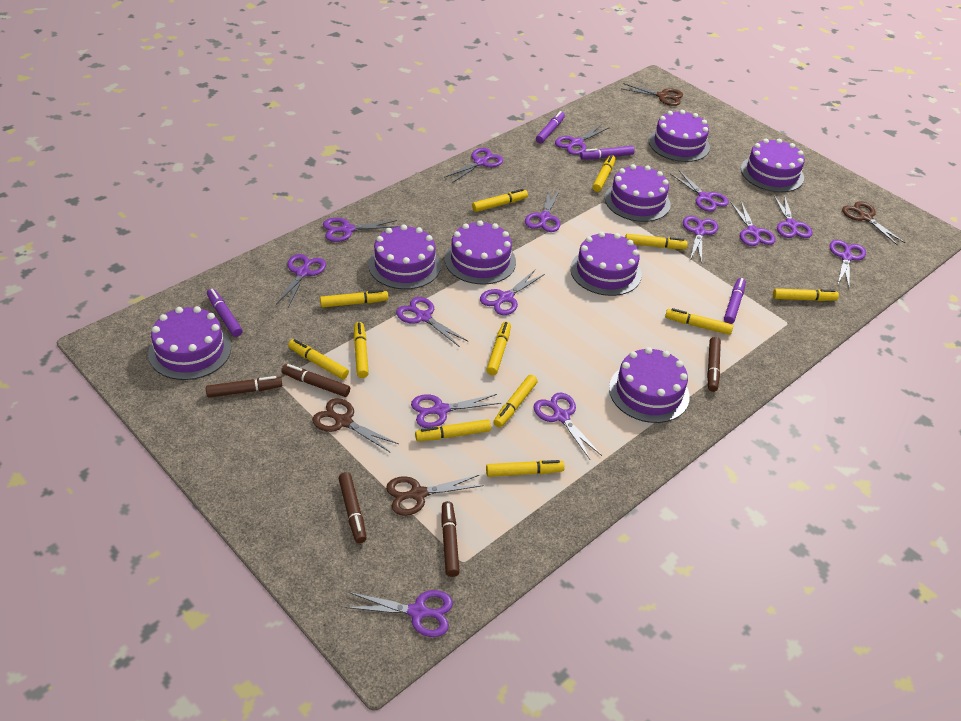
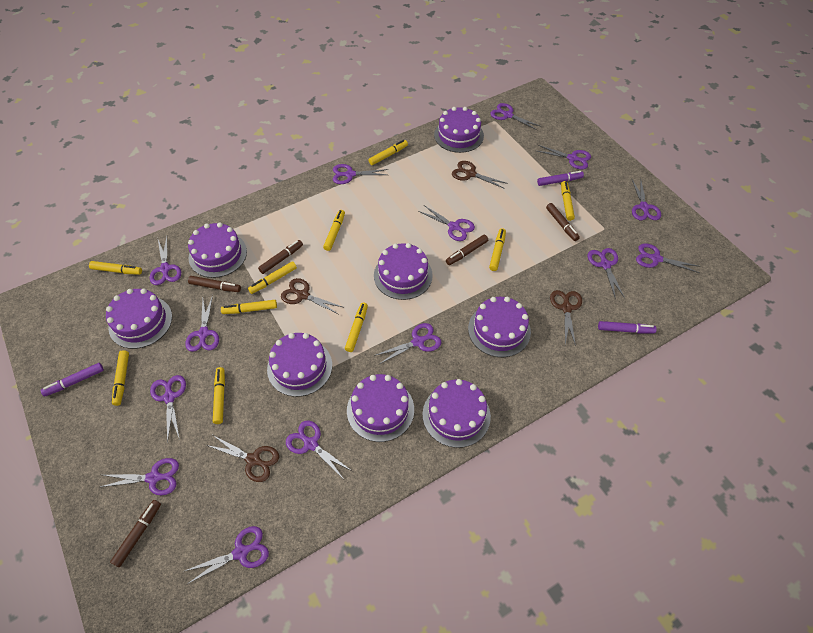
purple marker: 4 -> 3
purple scissors: 15 -> 14
yellow marker: 12 -> 10

